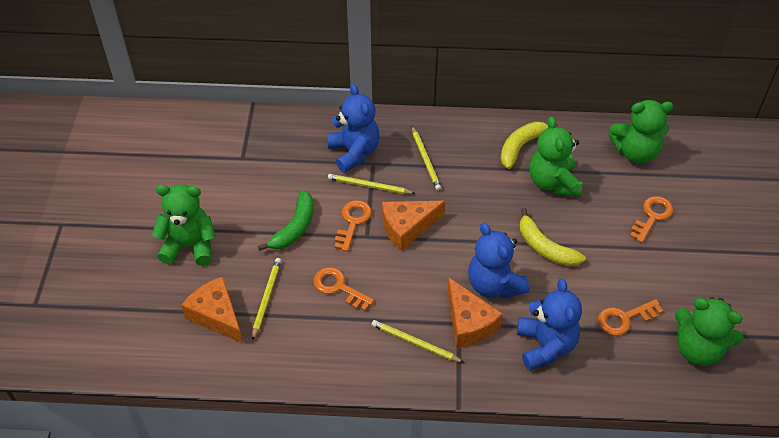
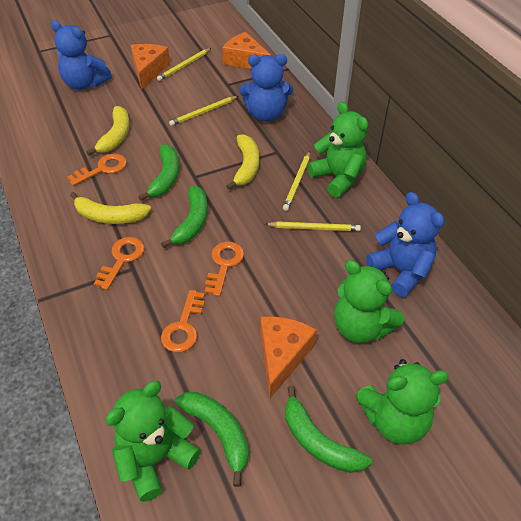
green banana: 1 -> 4
yellow banana: 2 -> 3

